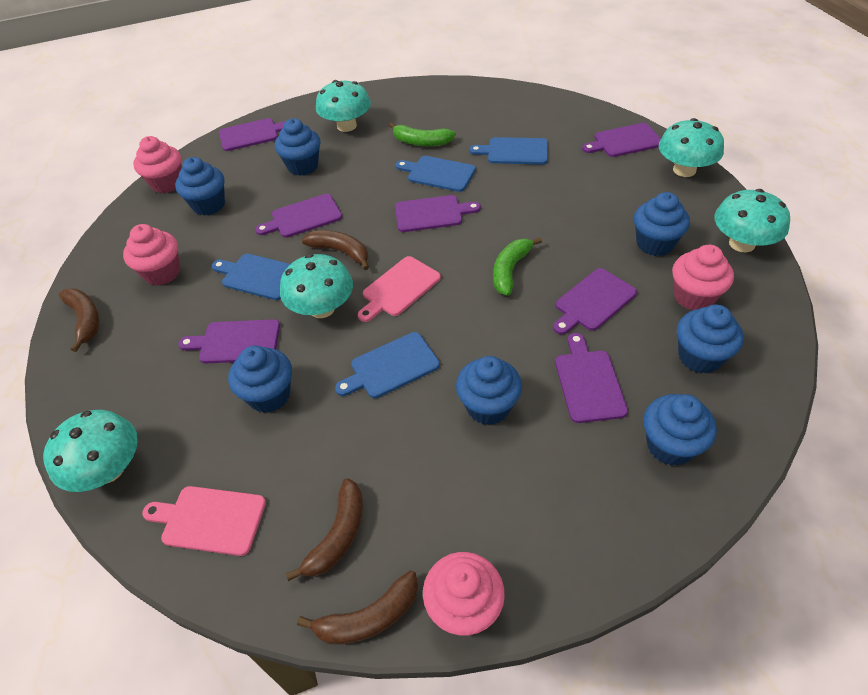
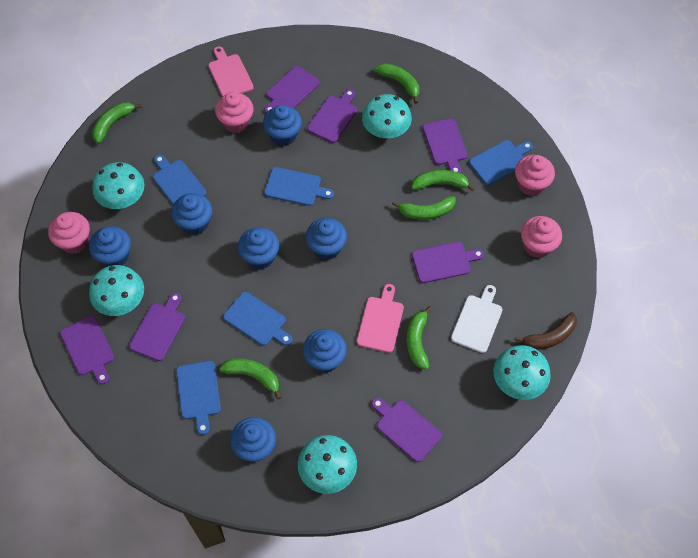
blue cutting board: 4 -> 5
brown banana: 4 -> 1
green banana: 2 -> 6
white cutting board: 0 -> 1

